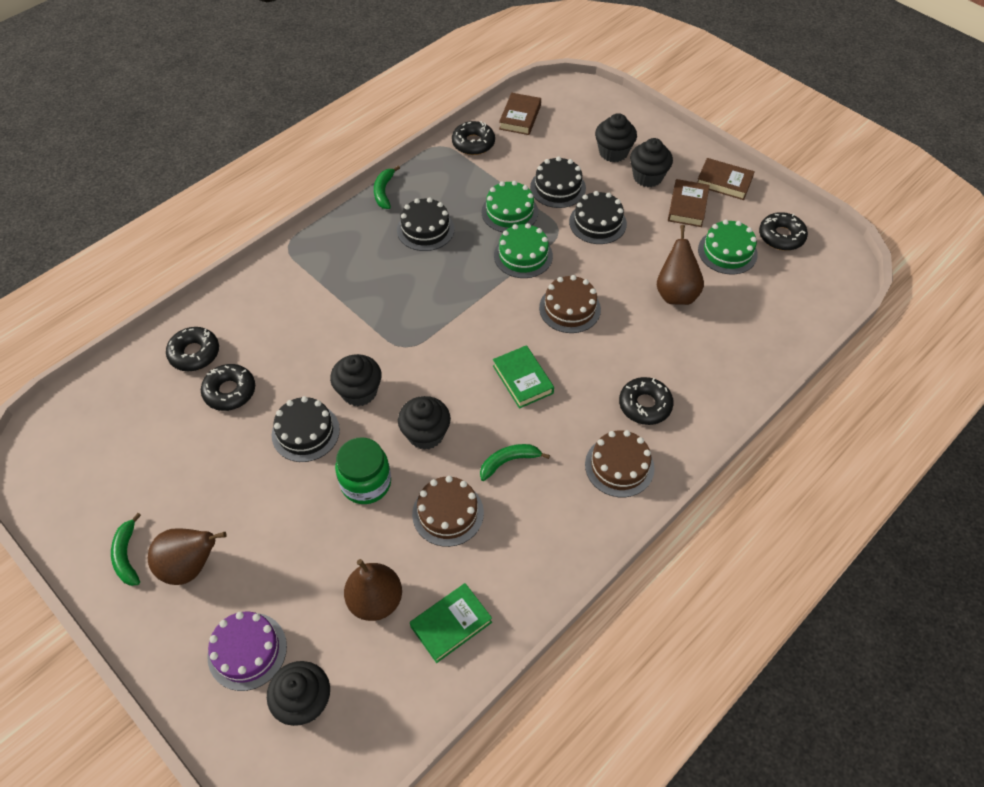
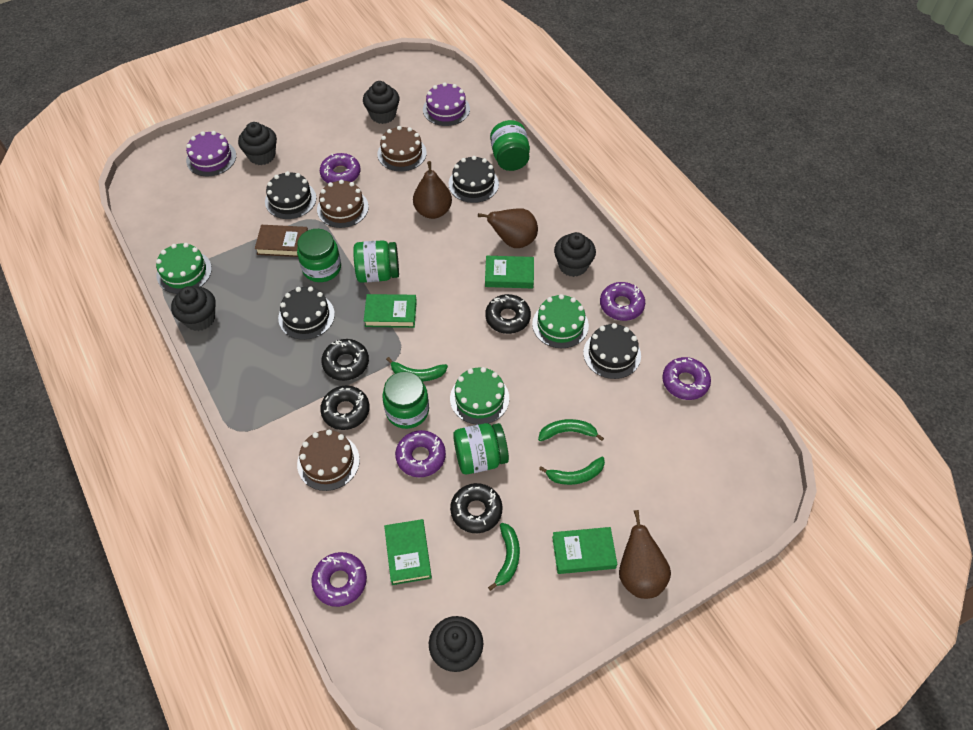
black donut: 5 -> 4
brown book: 3 -> 1
green banana: 3 -> 4
green book: 2 -> 4
green jar: 1 -> 5
purple cake: 1 -> 2
purple donut: 0 -> 5

